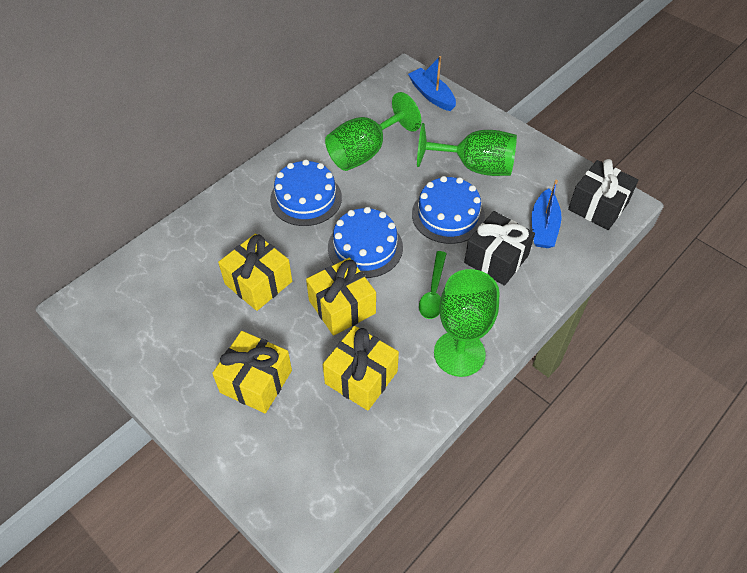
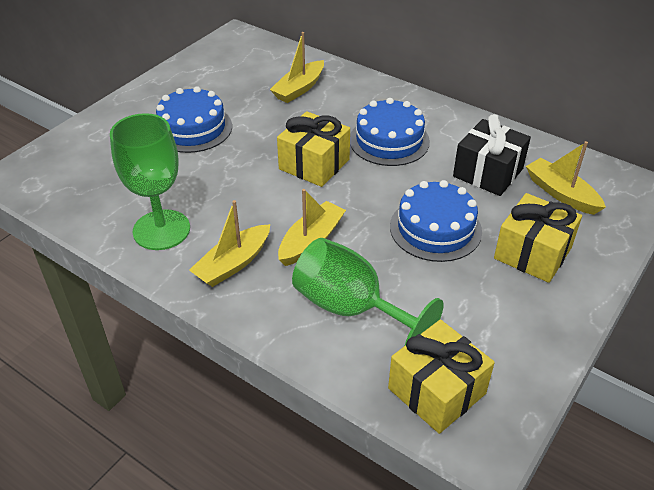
black gift: 2 -> 1
blue boat: 2 -> 0
green goblet: 3 -> 2
green spoon: 1 -> 0
yellow boat: 0 -> 4
yellow gift: 4 -> 3

